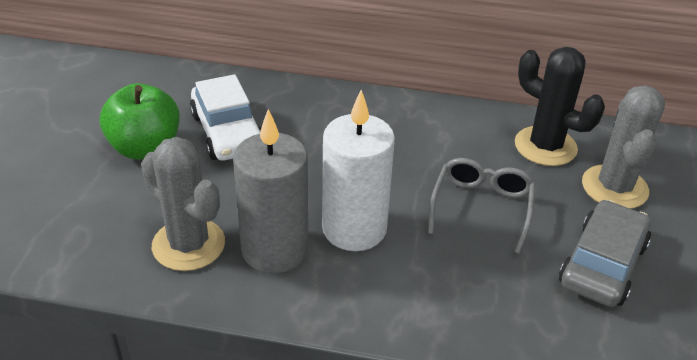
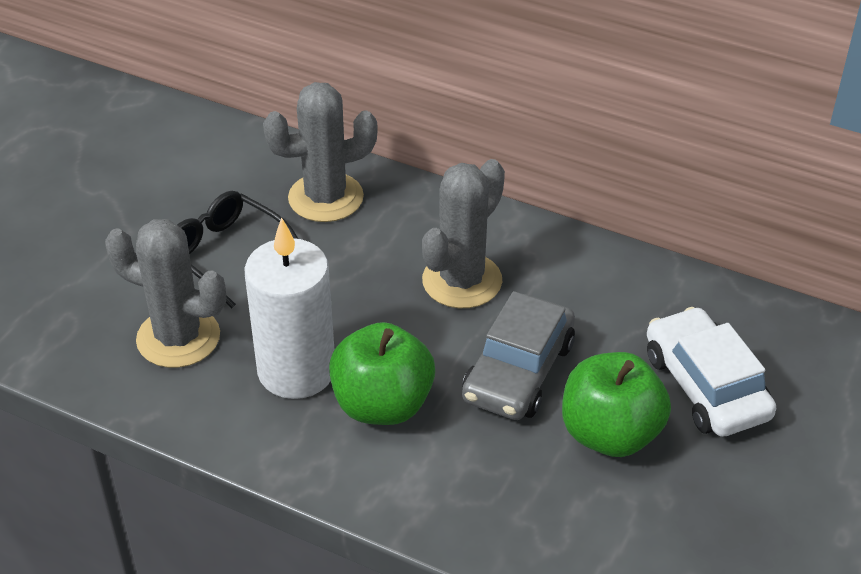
black cactus: 1 -> 0
black glasses: 0 -> 1
green apple: 1 -> 2
grey cactus: 2 -> 3
grey candle: 1 -> 0
grey glasses: 1 -> 0

